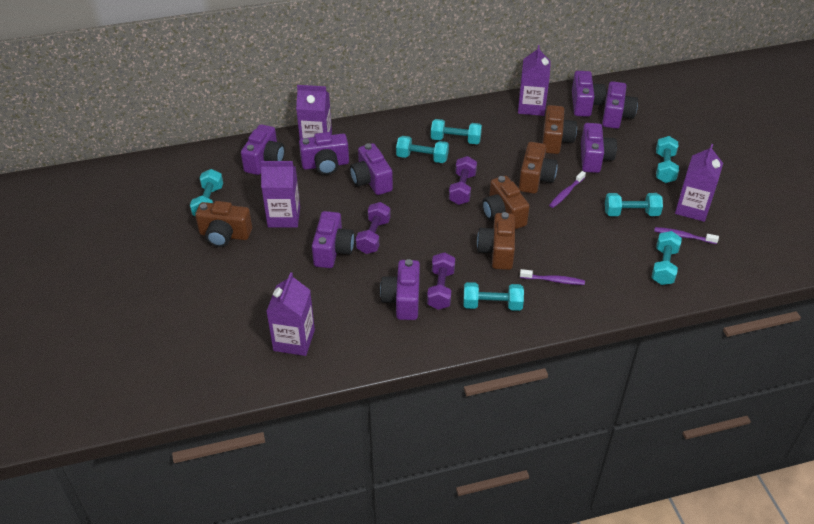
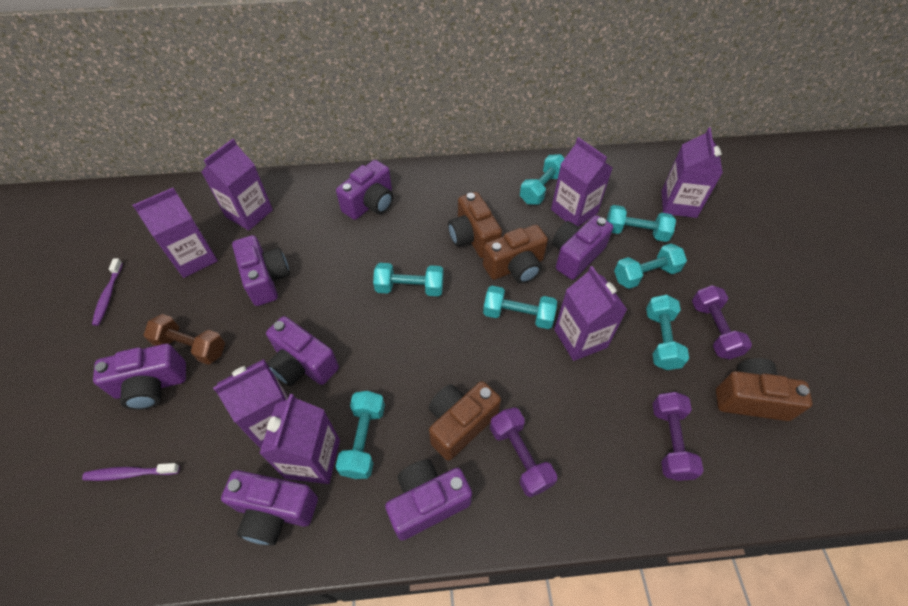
brown camera: 5 -> 4
brown dumbbell: 0 -> 1
purple camera: 8 -> 7
purple carton: 5 -> 7
purple toothbrush: 3 -> 2

